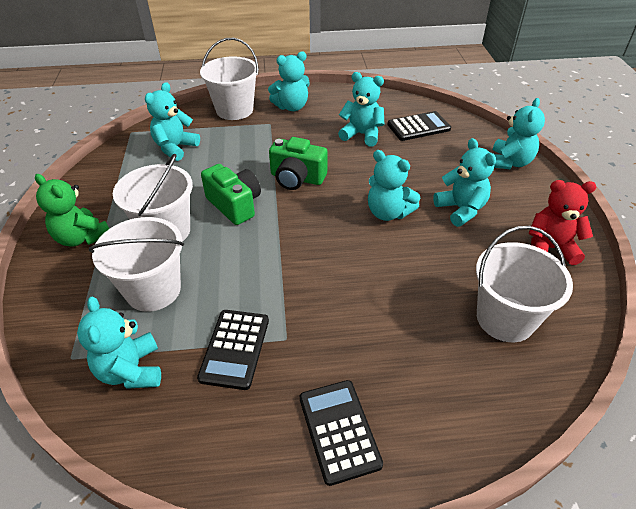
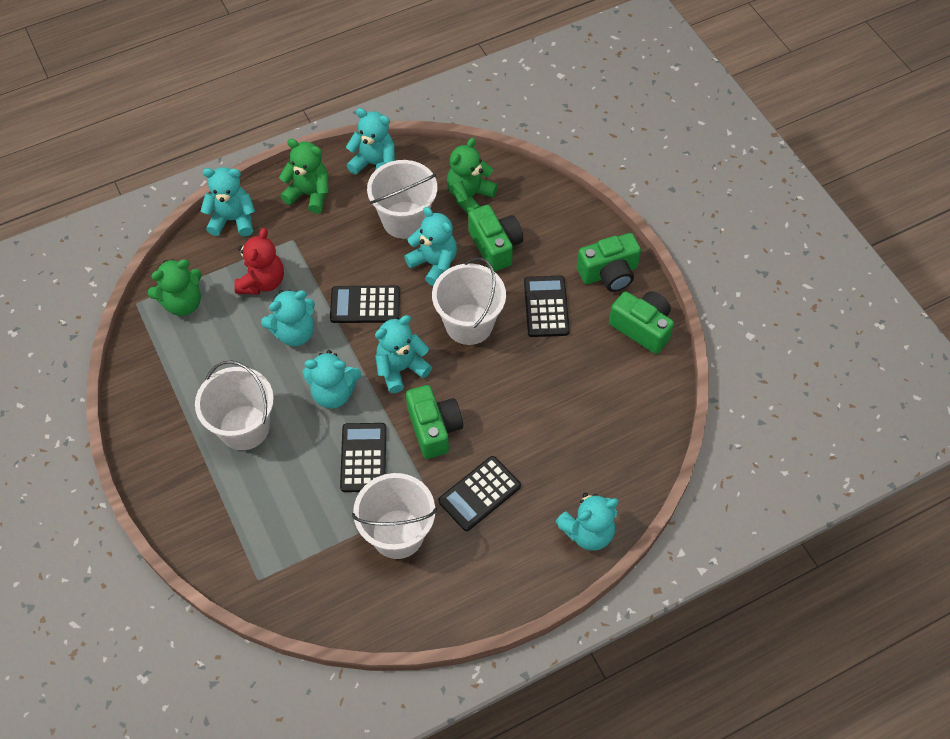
black calculator: 3 -> 4
green camera: 2 -> 4
green teddy bear: 1 -> 3

